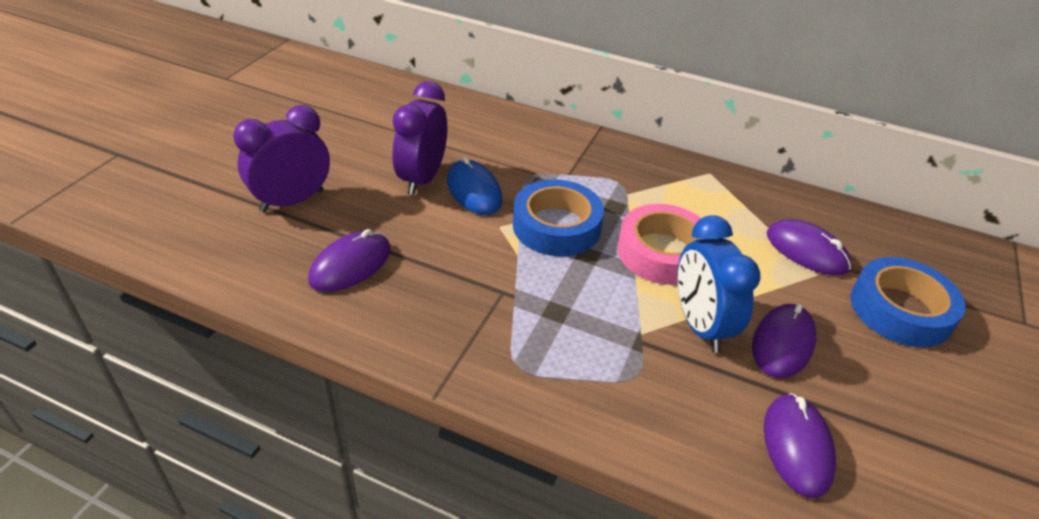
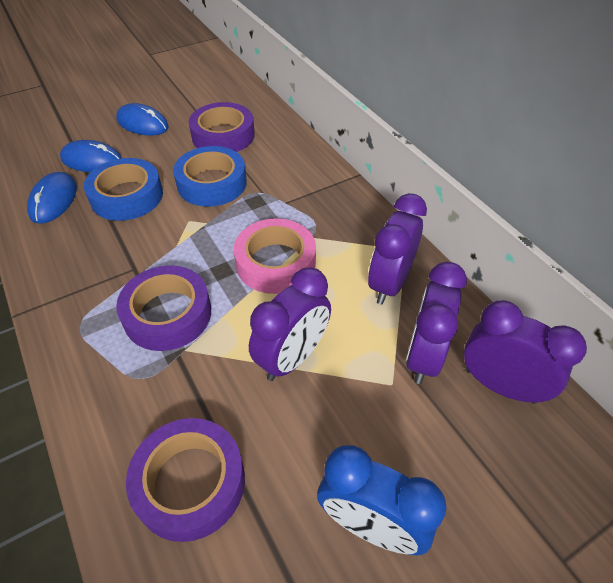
blue mouse: 1 -> 3
purple clock: 2 -> 4
purple mouse: 4 -> 0
purple tape: 0 -> 3

